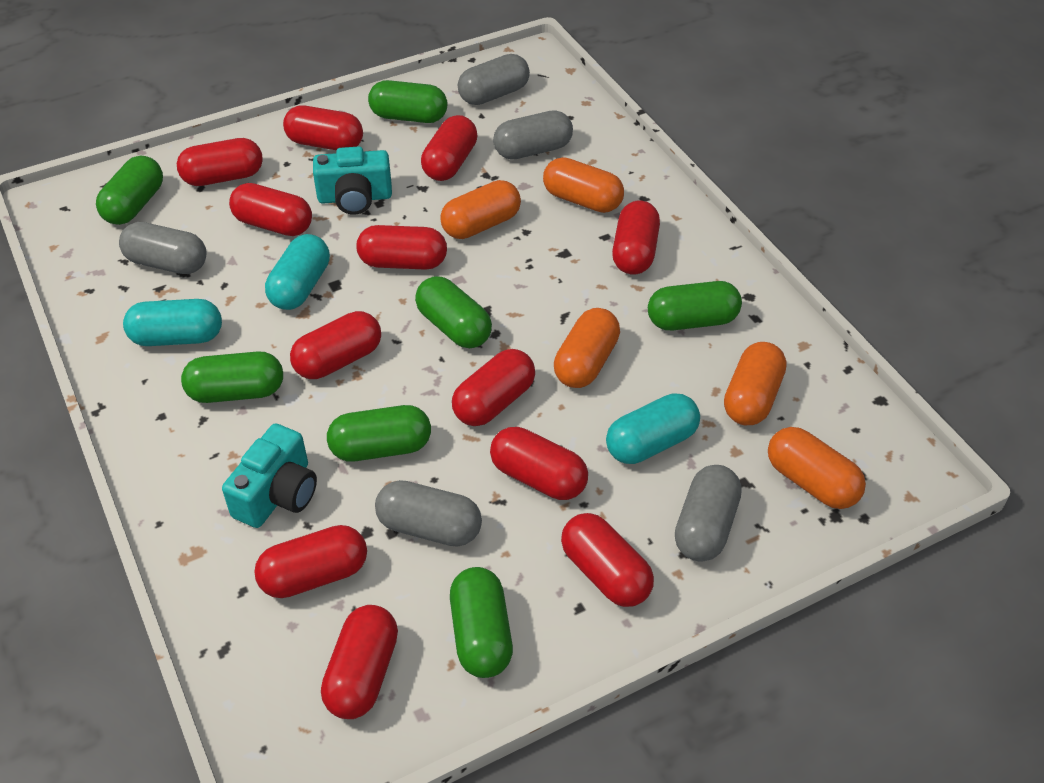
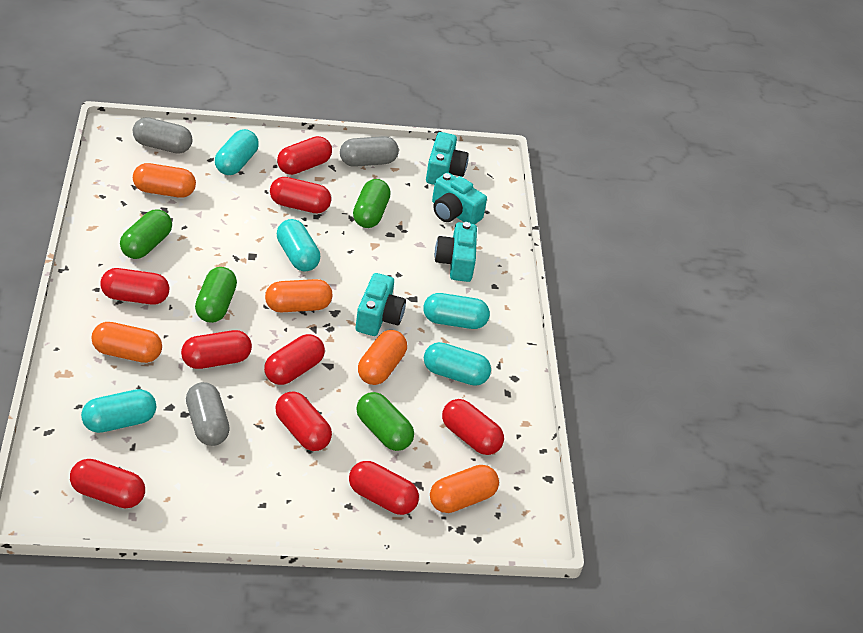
green capsule: 7 -> 4
grey capsule: 5 -> 3
red capsule: 12 -> 9
turquoise camera: 2 -> 4
turquoise capsule: 3 -> 5

